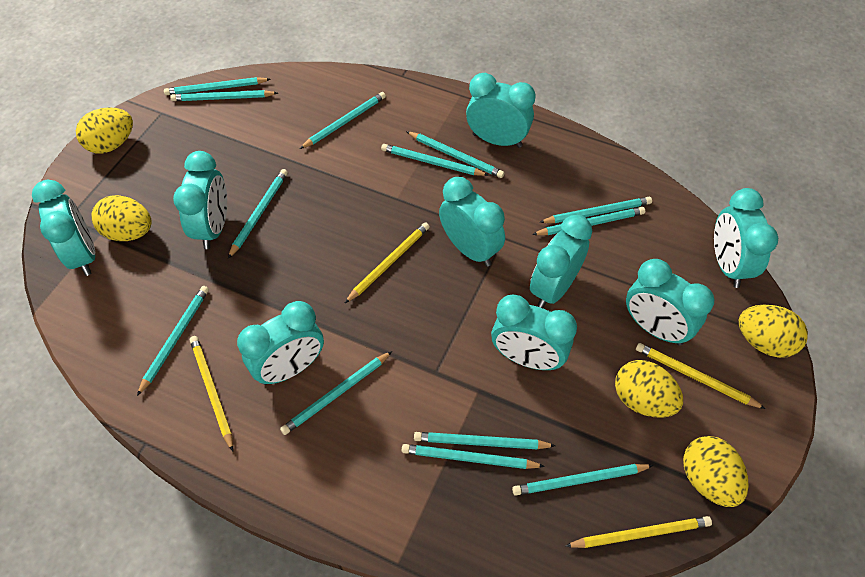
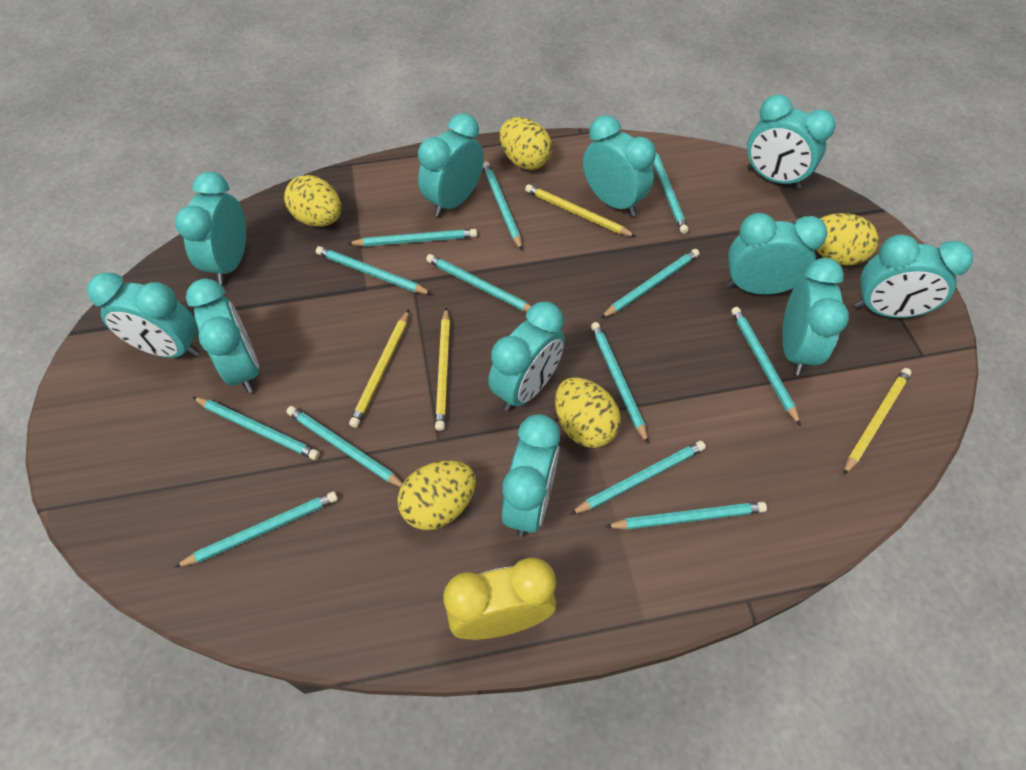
turquoise clock: 9 -> 11
yellow clock: 0 -> 1

